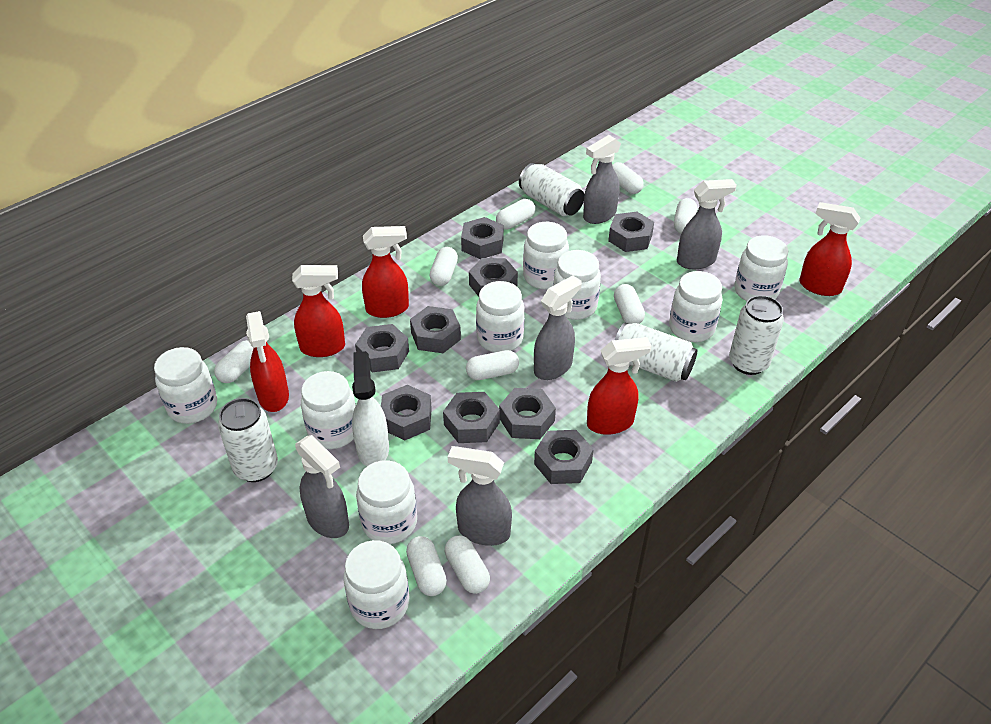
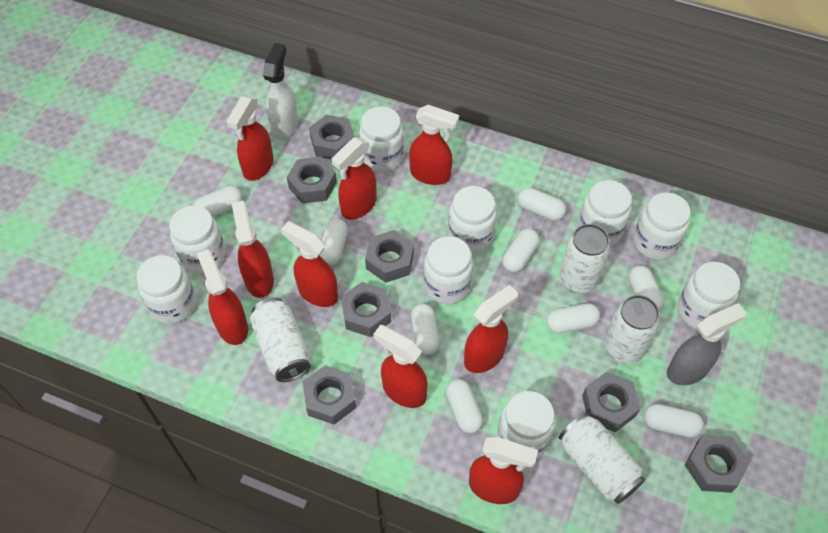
grey nut: 9 -> 7
grey spray bottle: 5 -> 1
red spray bottle: 5 -> 9

